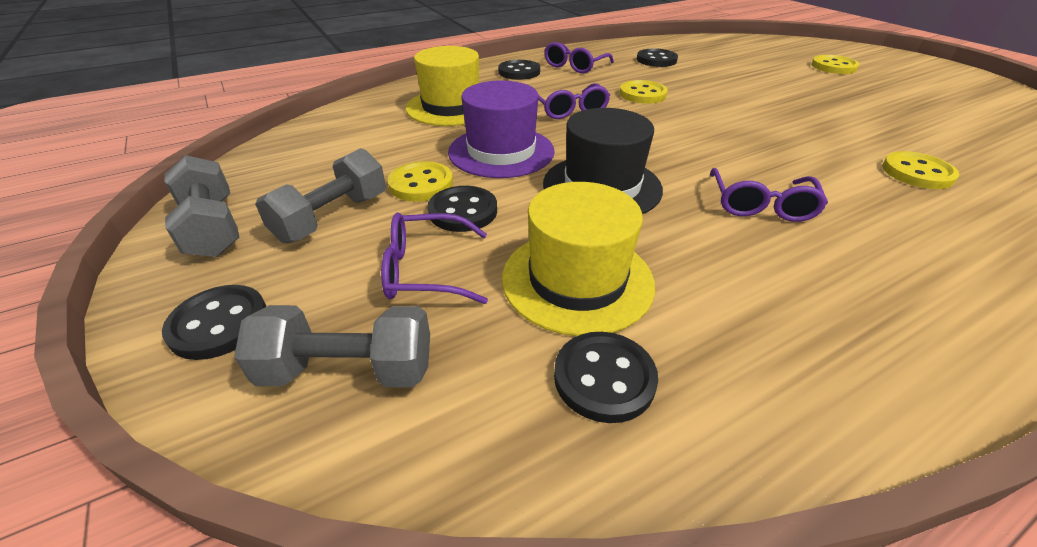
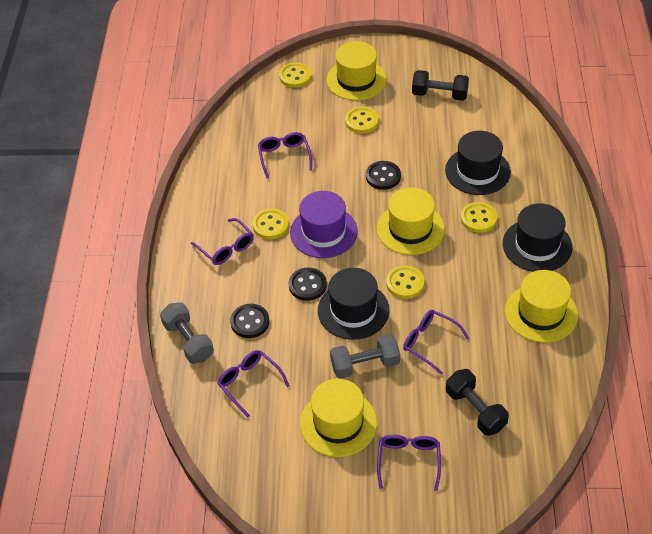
black button: 5 -> 3
black dumbbell: 0 -> 2
black hat: 1 -> 3
grey dumbbell: 3 -> 2
purple glasses: 4 -> 5
yellow button: 4 -> 5
yellow hat: 2 -> 4

